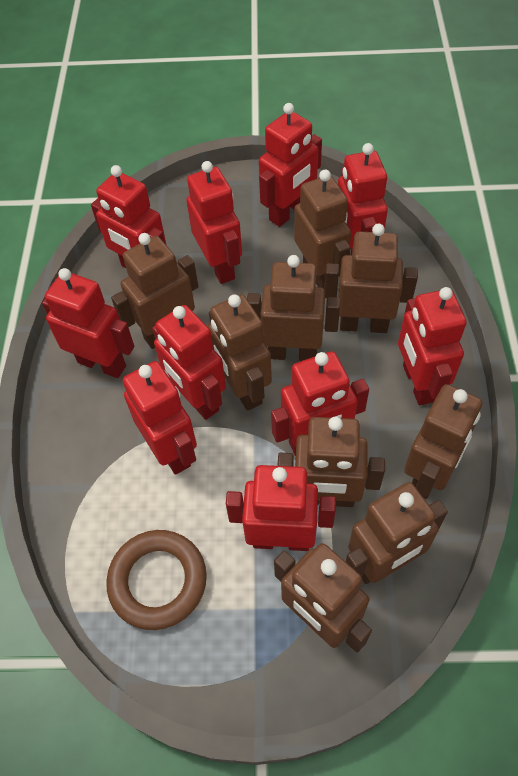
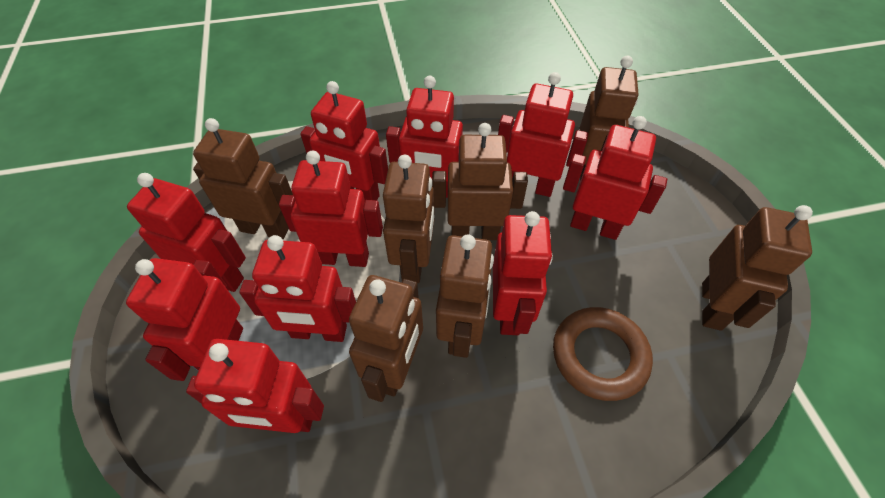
brown robot: 9 -> 7

